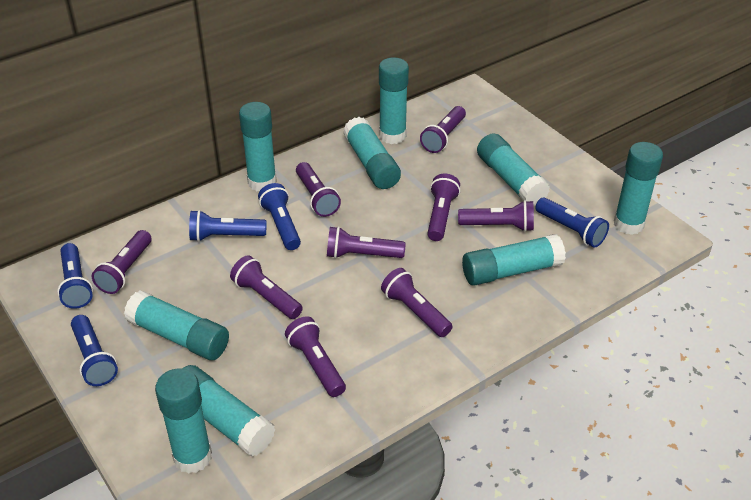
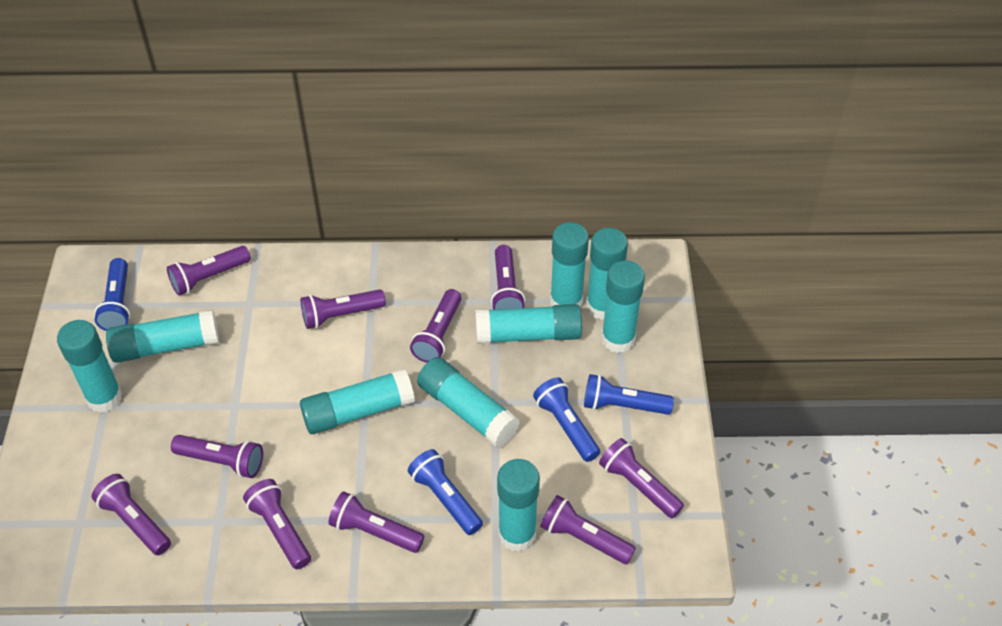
blue flashlight: 5 -> 4
purple flashlight: 9 -> 10

